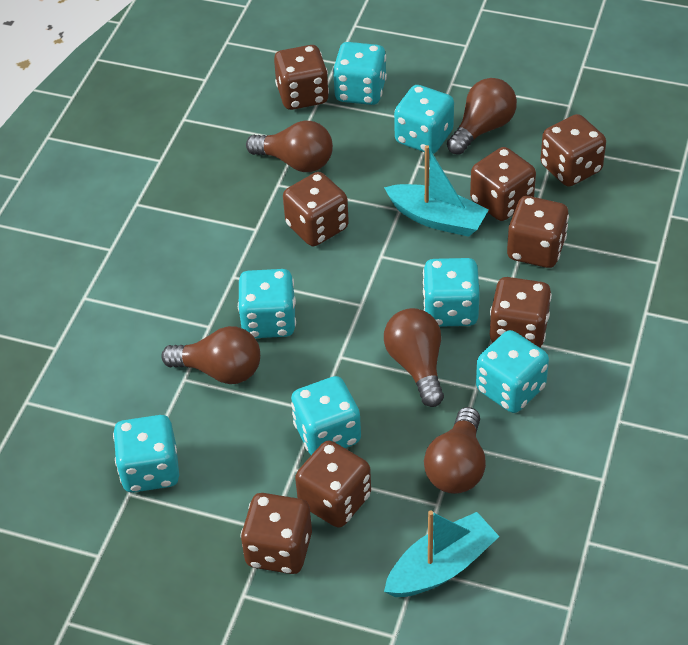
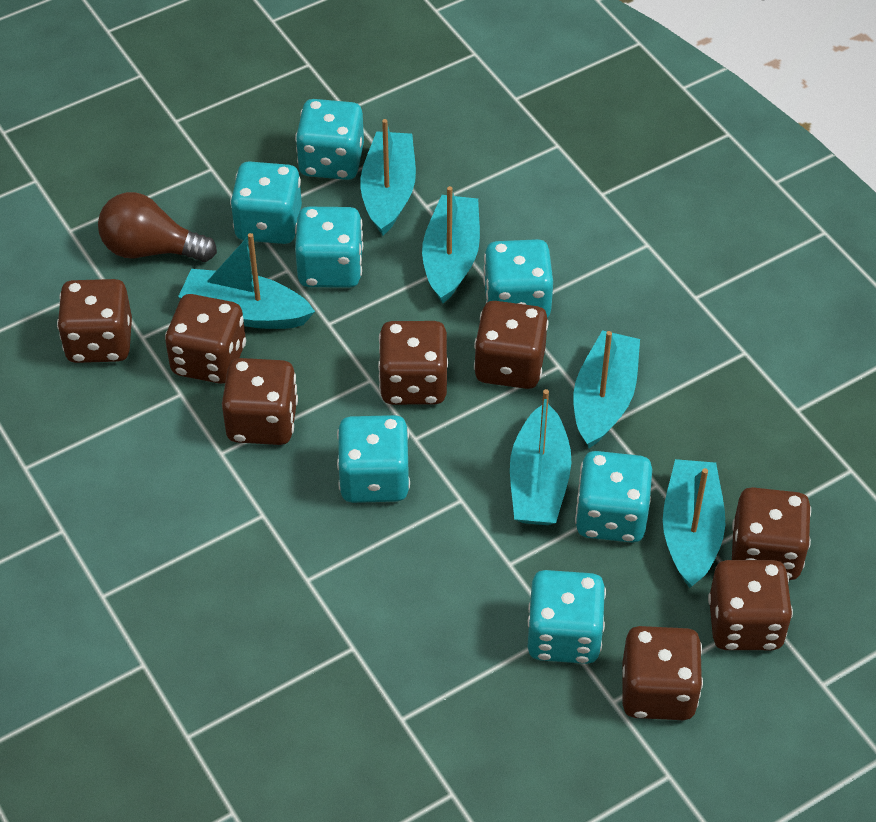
brown light bulb: 5 -> 1
turquoise boat: 2 -> 6

